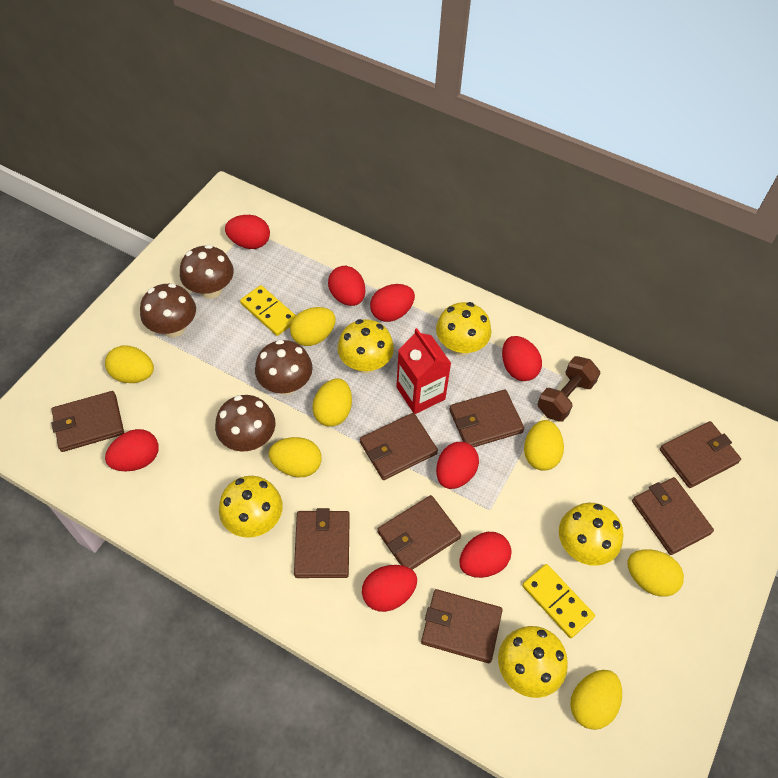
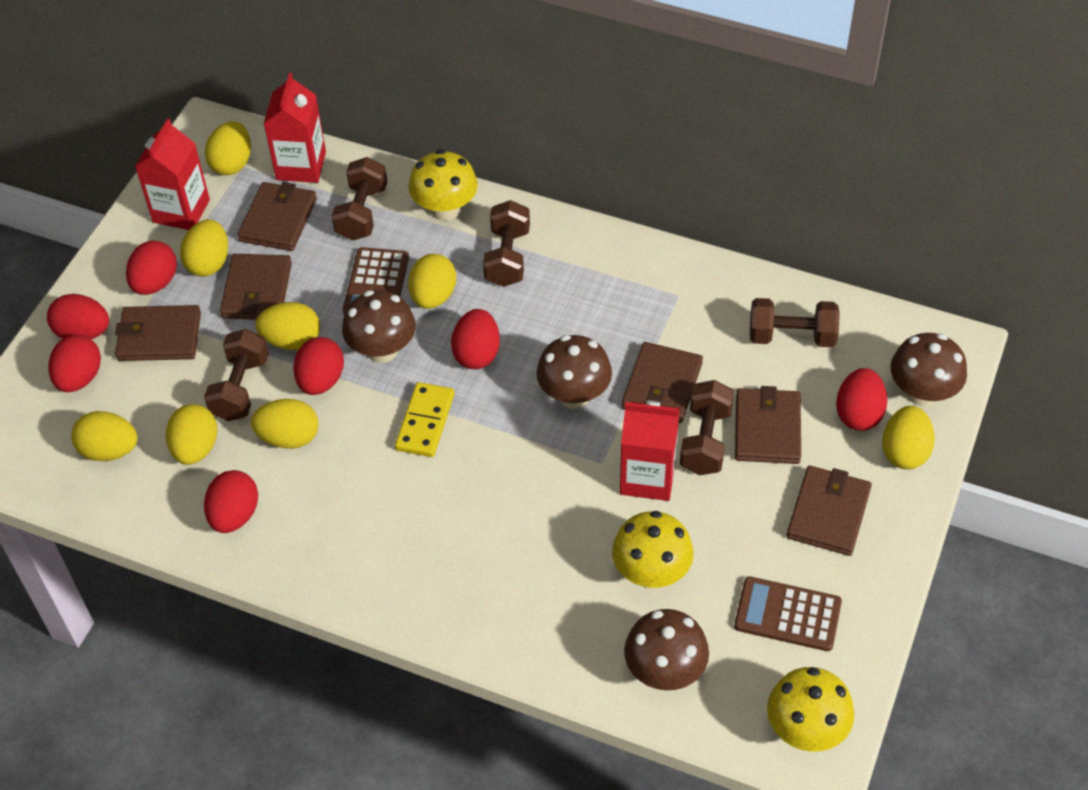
brown calculator: 0 -> 2
brown dumbbell: 1 -> 5
brown wallet: 8 -> 6
red carton: 1 -> 3
red egg: 8 -> 7
yellow domino: 2 -> 1
yellow egg: 7 -> 8
yellow mushroom: 5 -> 3

